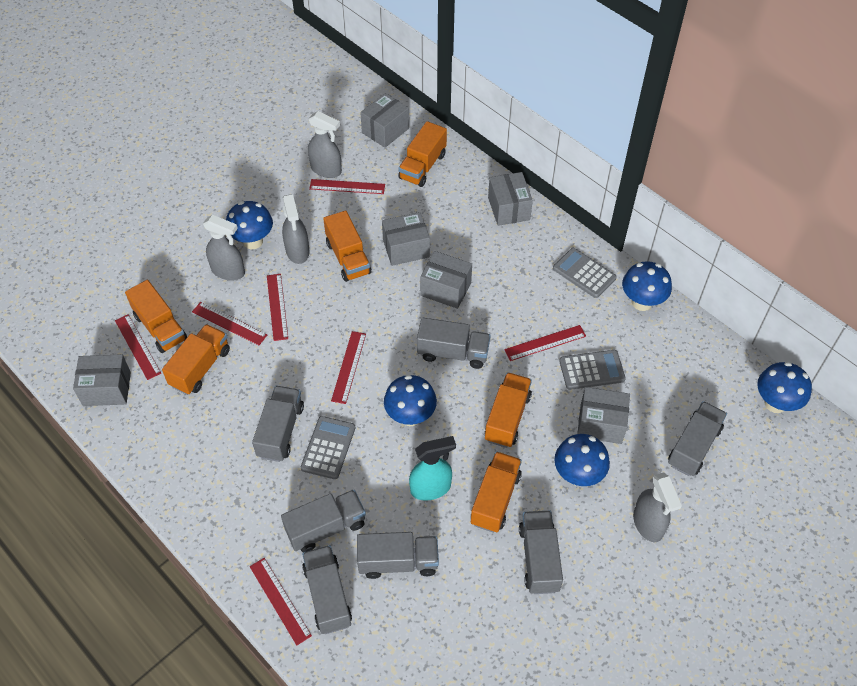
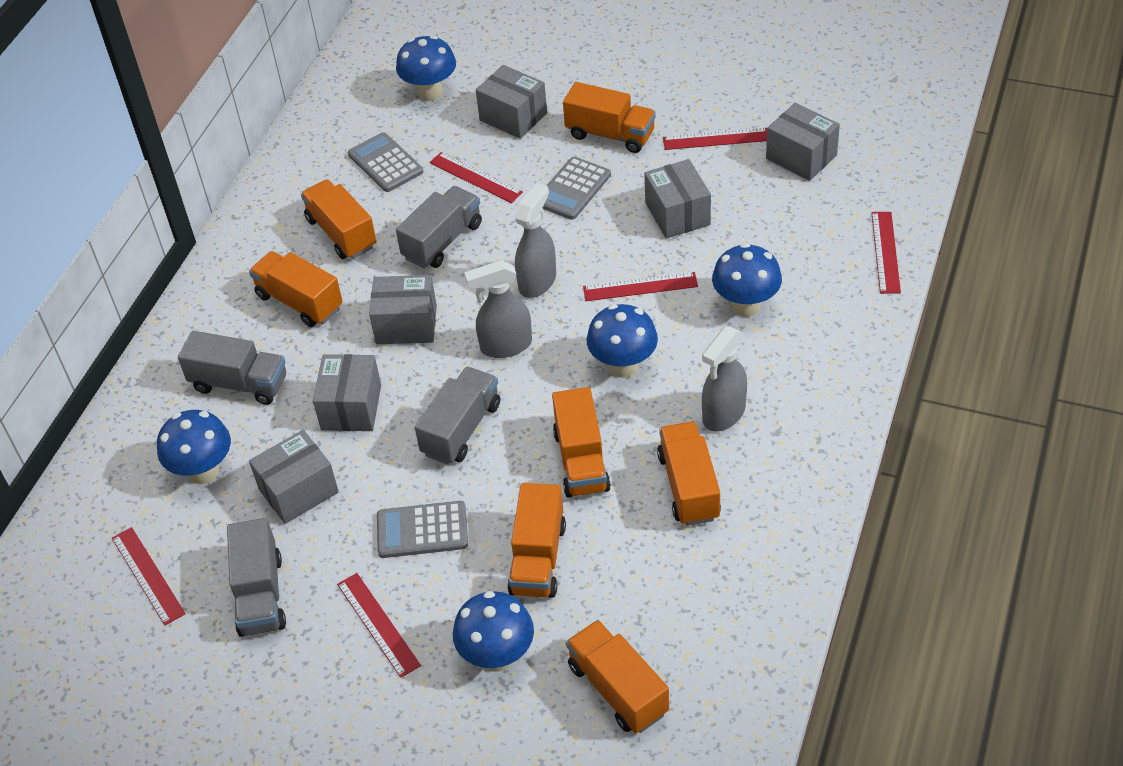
grey spray bottle: 4 -> 3
grey truck: 7 -> 4
orange truck: 6 -> 7
red ruler: 7 -> 6
turquoise spray bottle: 1 -> 0

